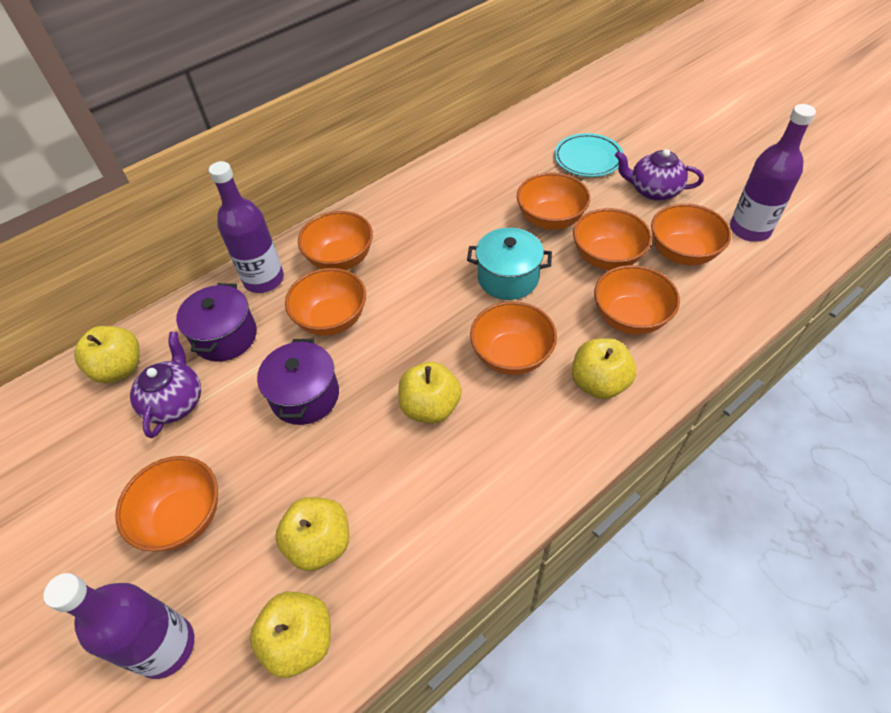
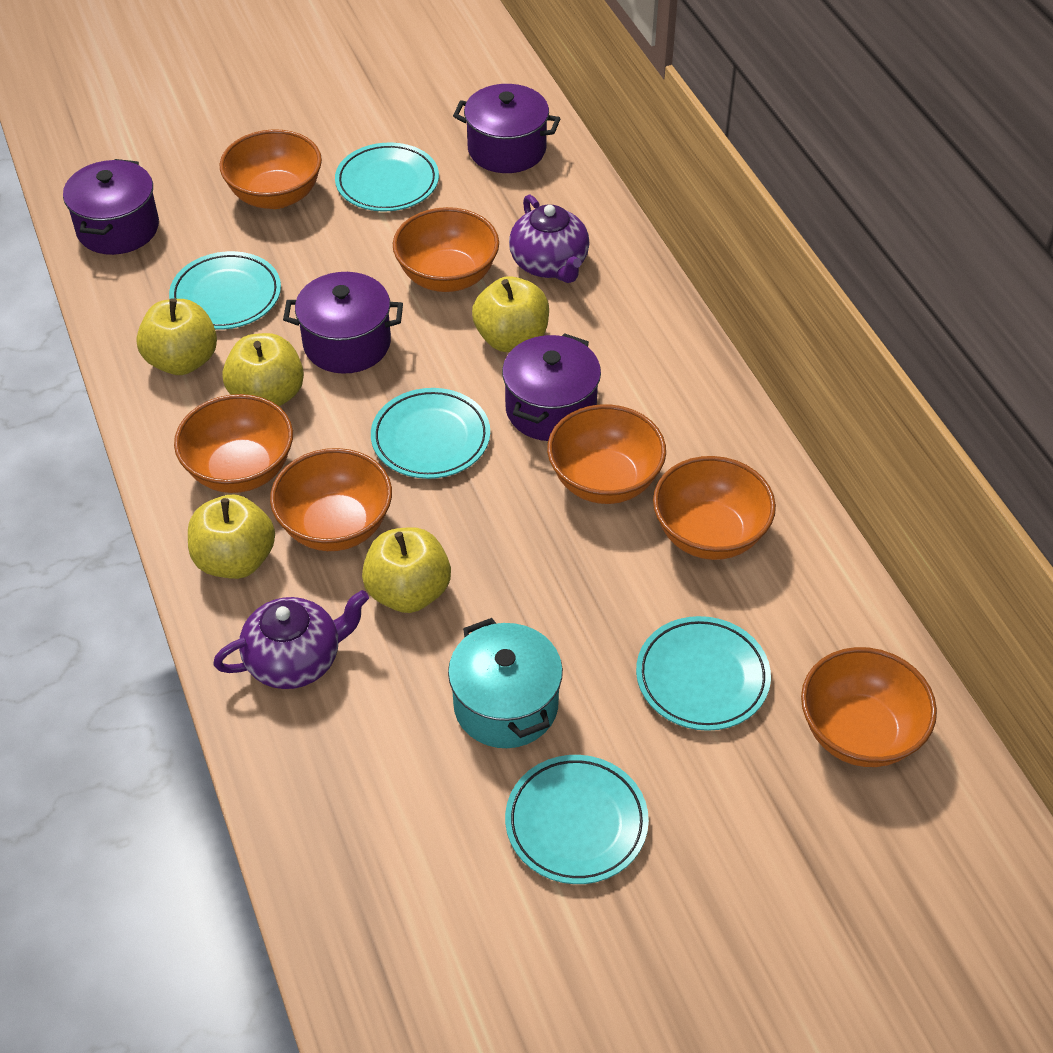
orange bowl: 8 -> 7
purple bottle: 3 -> 0
purple pot: 2 -> 4
turquoise plate: 1 -> 5

